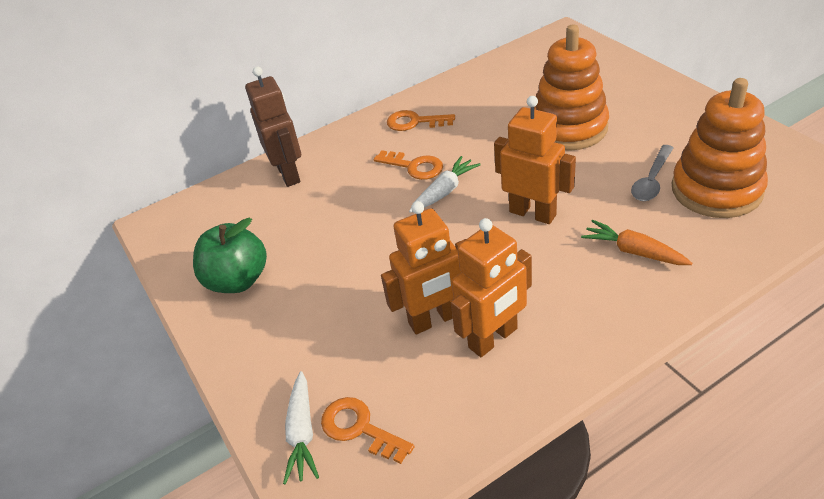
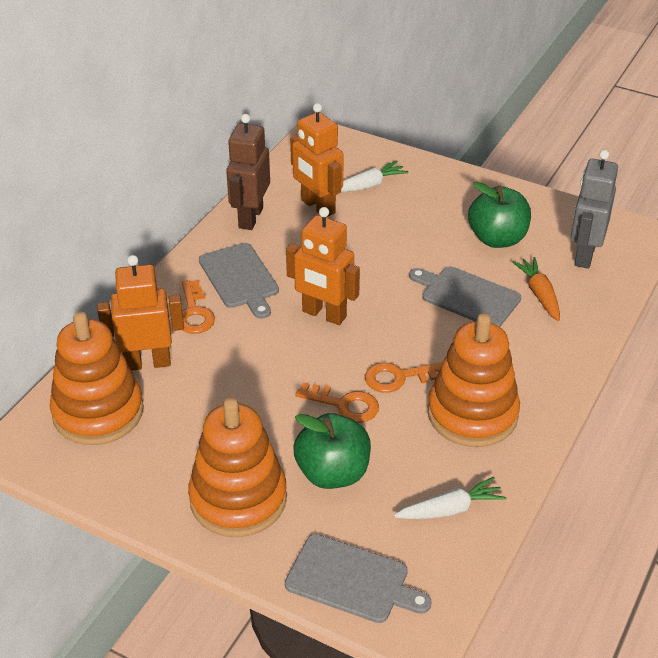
green apple: 1 -> 2
grey cutting board: 0 -> 3
grey robot: 0 -> 1
grey spoon: 1 -> 0
orange stacking toy: 2 -> 3

